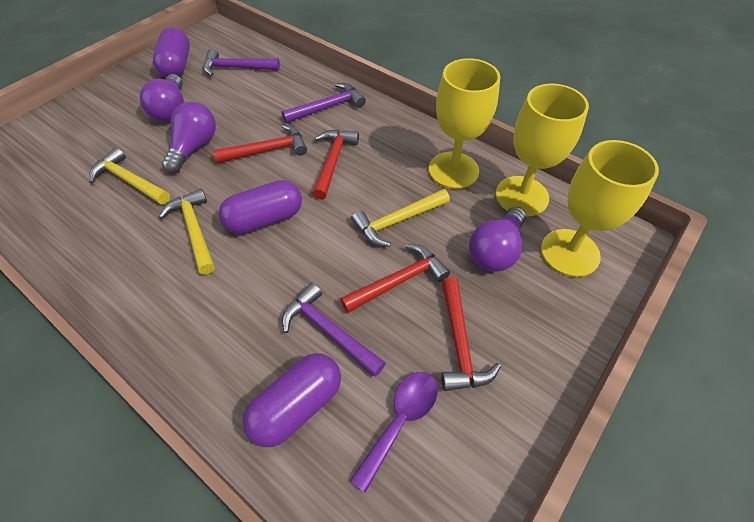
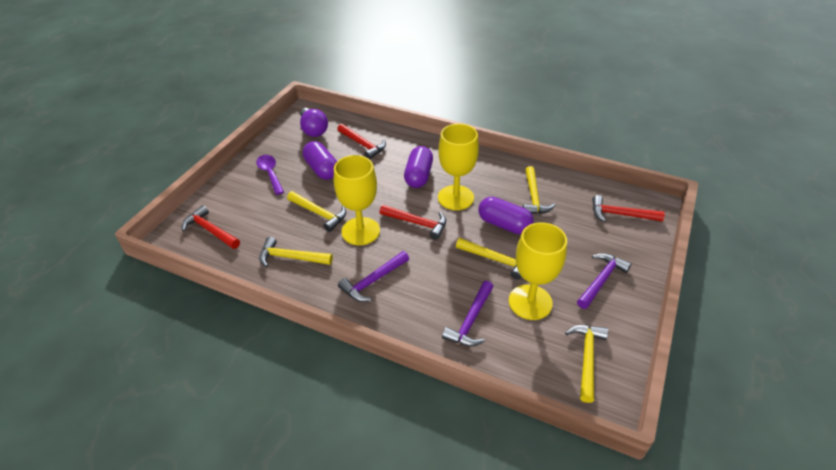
purple light bulb: 3 -> 1
yellow hammer: 3 -> 5

